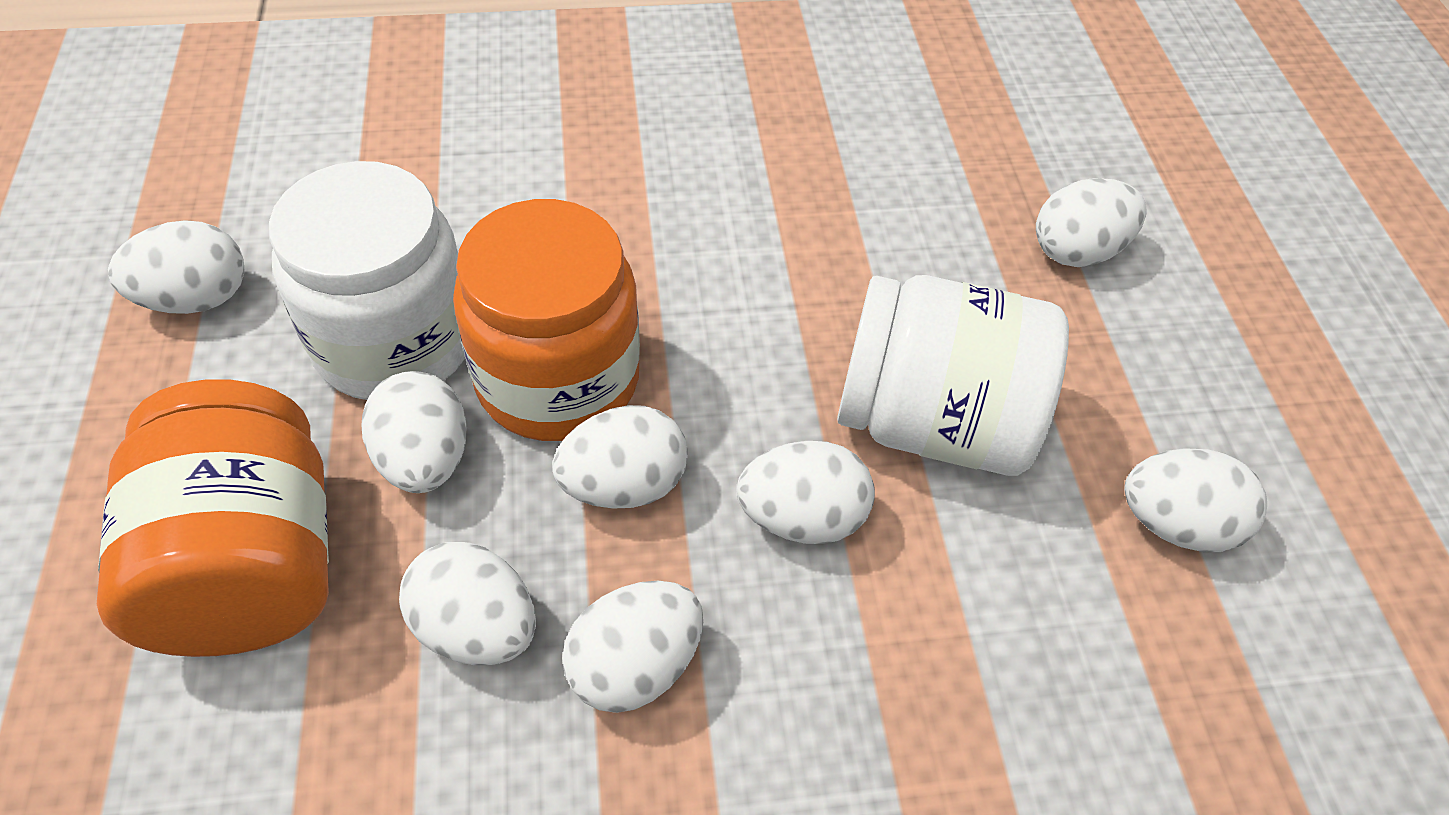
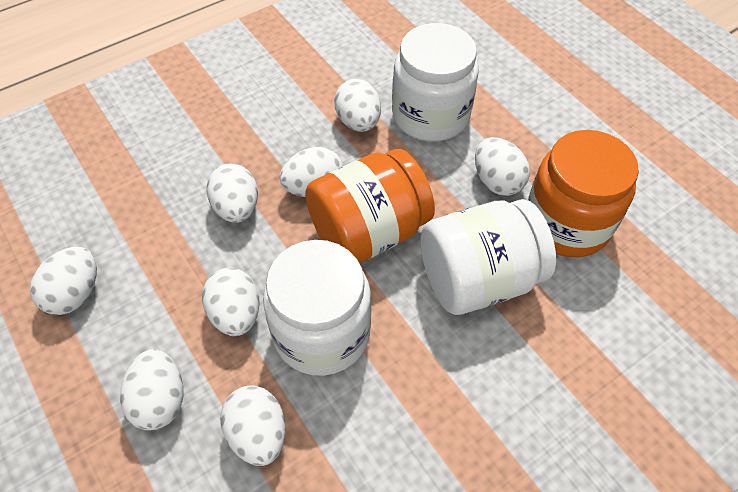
white jar: 2 -> 3

